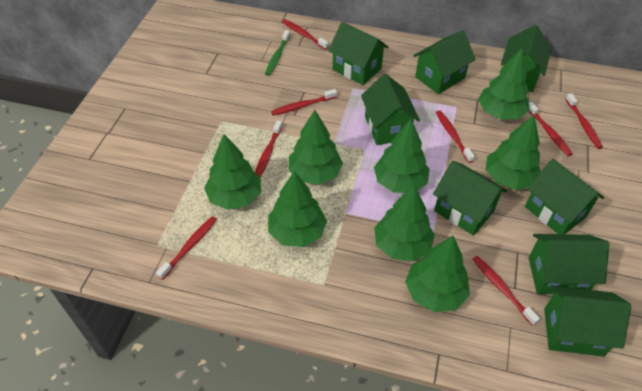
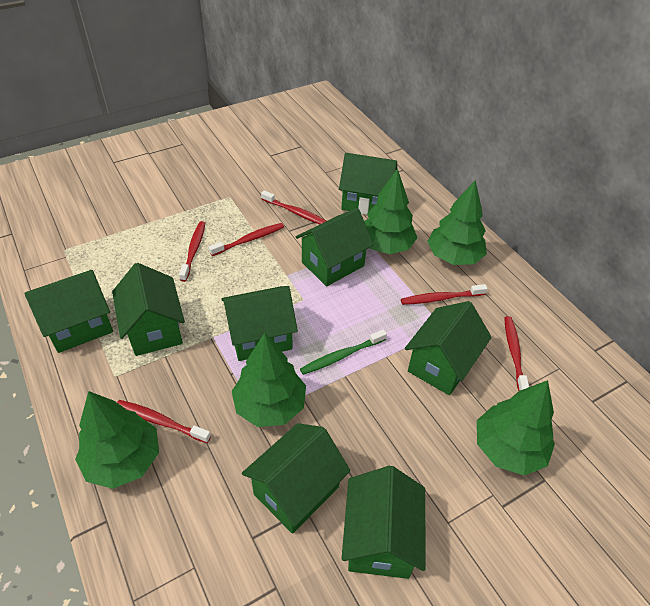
green tree: 8 -> 5
red toothbrush: 8 -> 6

